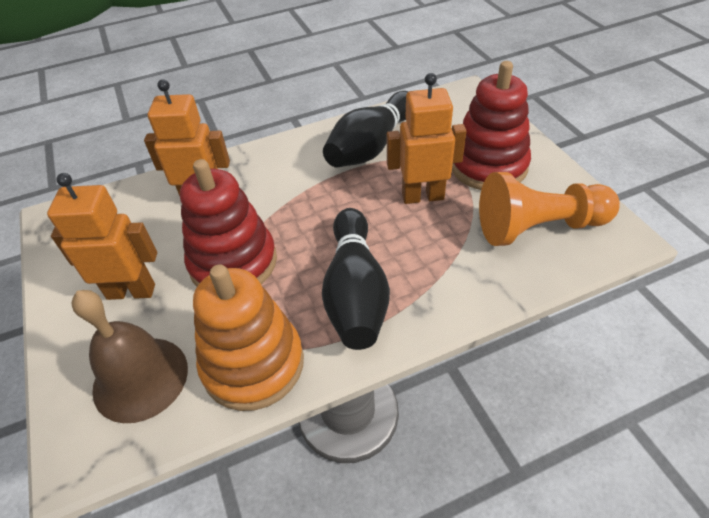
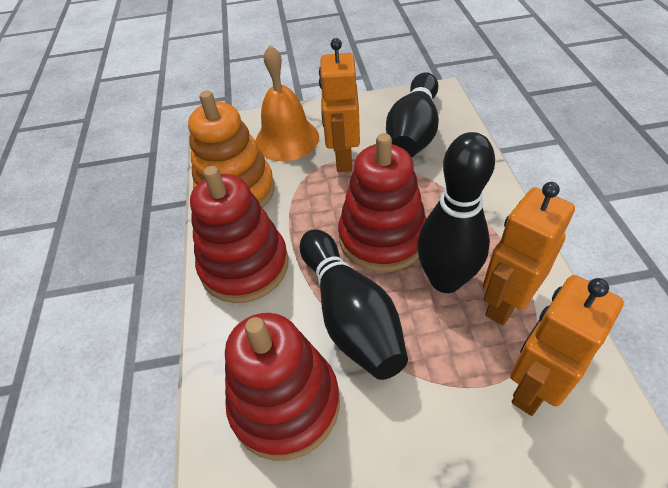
black bowling pin: 2 -> 3
brown bell: 1 -> 0
orange bell: 0 -> 1
orange pawn: 1 -> 0
red stacking toy: 2 -> 3

